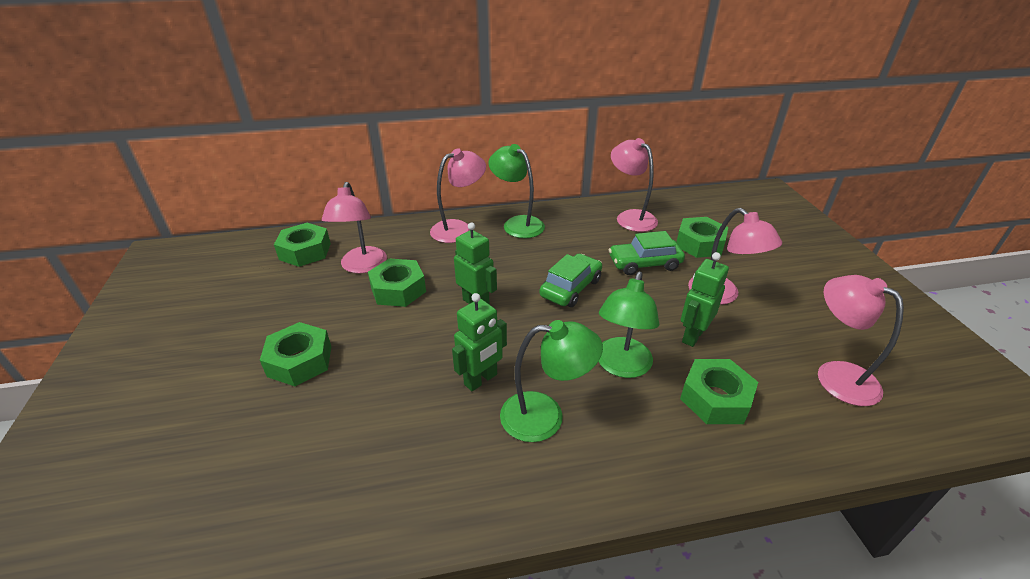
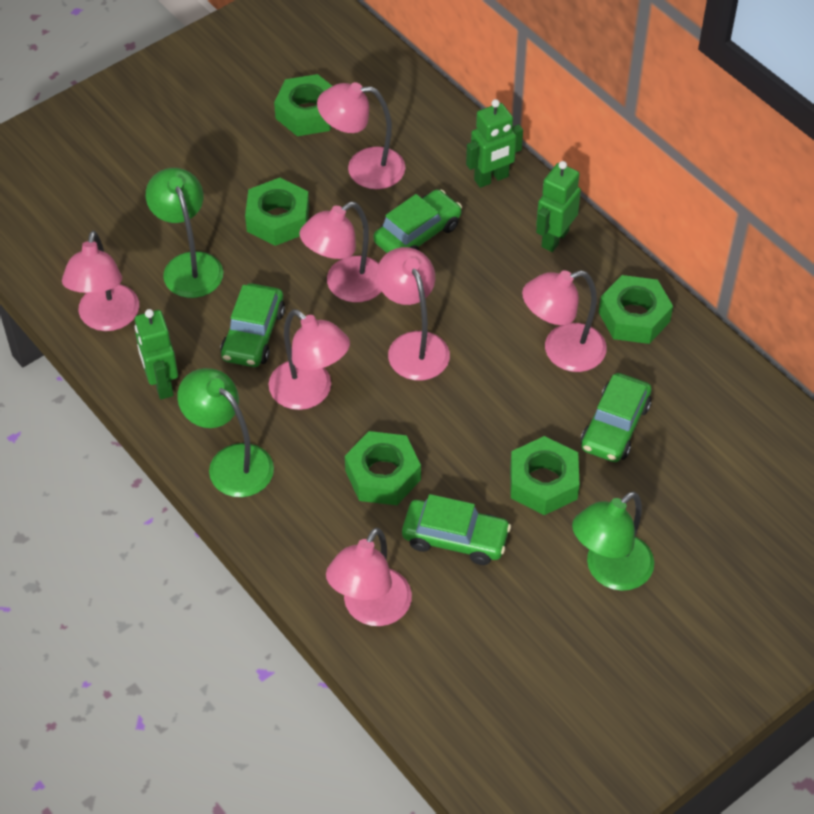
green car: 2 -> 4
pink lamp: 5 -> 7

